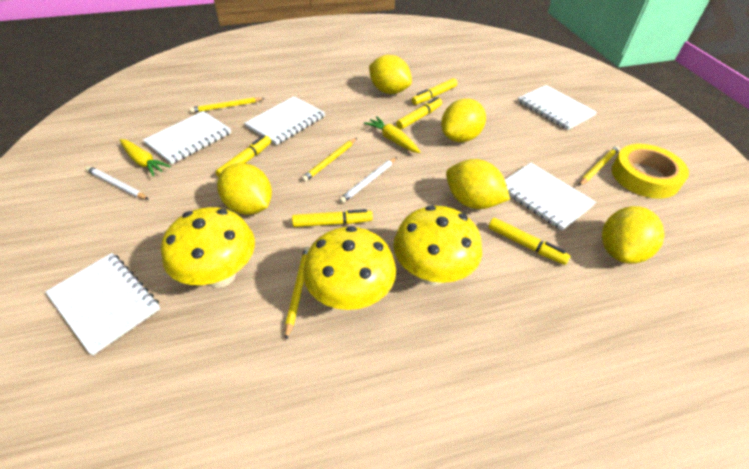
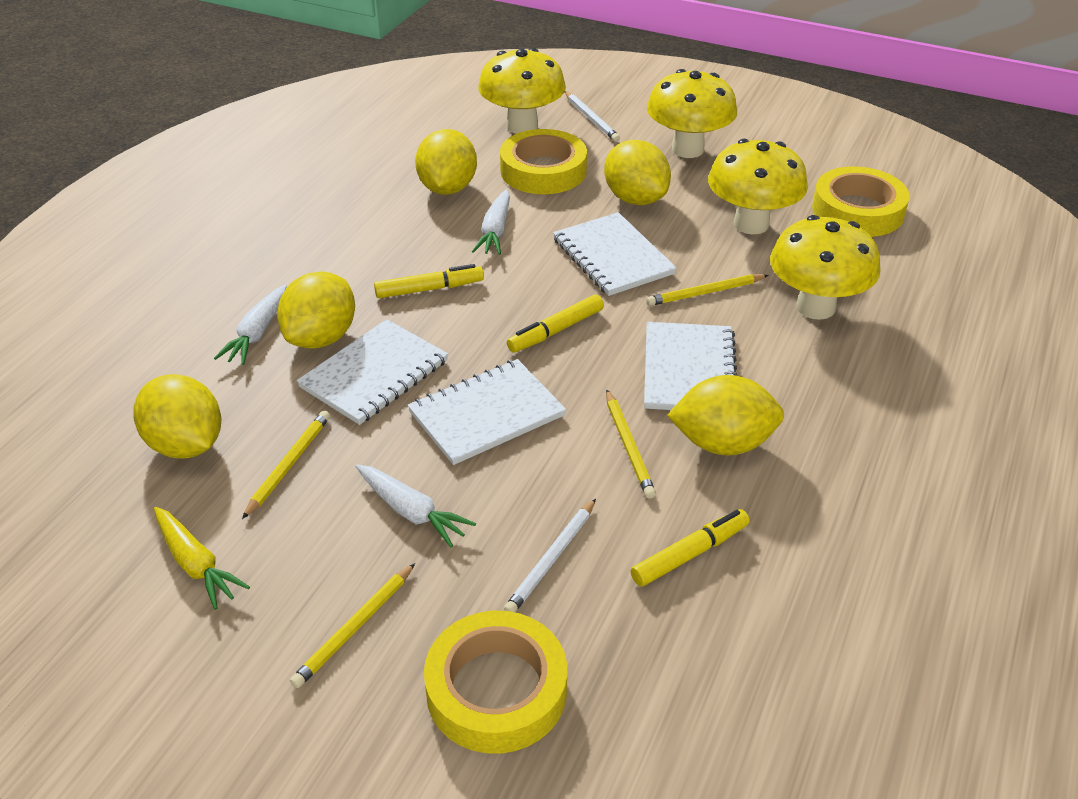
white carrot: 0 -> 3
white notebook: 5 -> 4
yellow carrot: 2 -> 1
yellow marker: 5 -> 3
yellow mushroom: 3 -> 4
yellow tape: 1 -> 3

